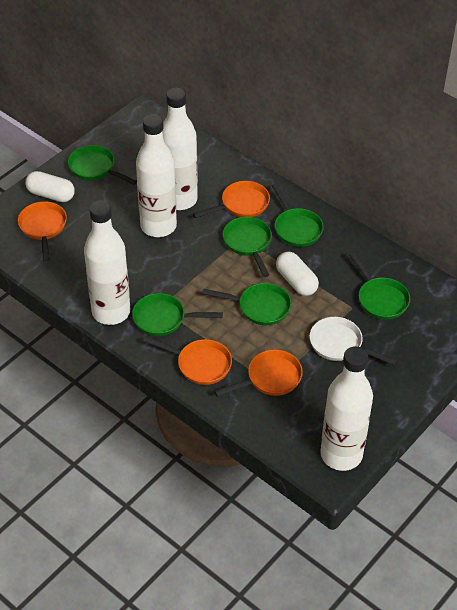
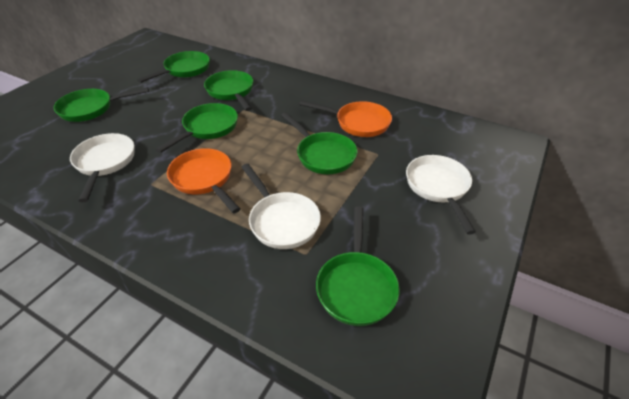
orange pan: 4 -> 2
white bottle: 4 -> 0
white capsule: 2 -> 0
white pan: 1 -> 3

